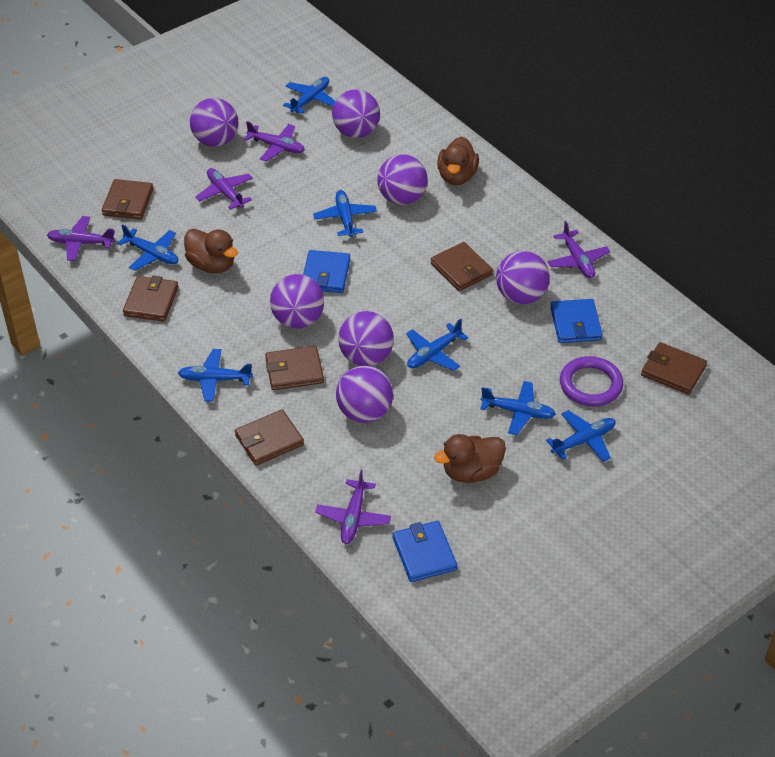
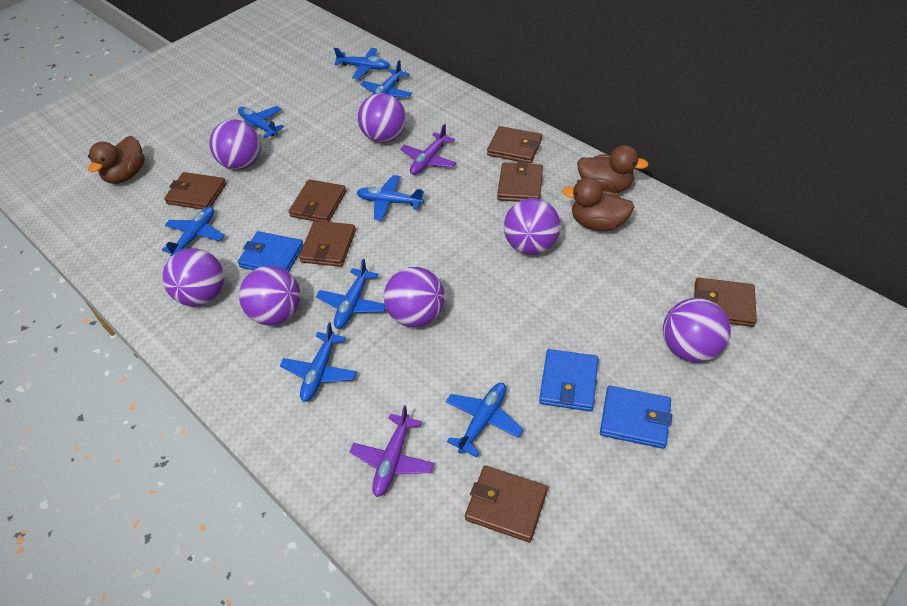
blue plane: 7 -> 8
brown wallet: 6 -> 7
purple plane: 5 -> 2
purple ring: 1 -> 0

